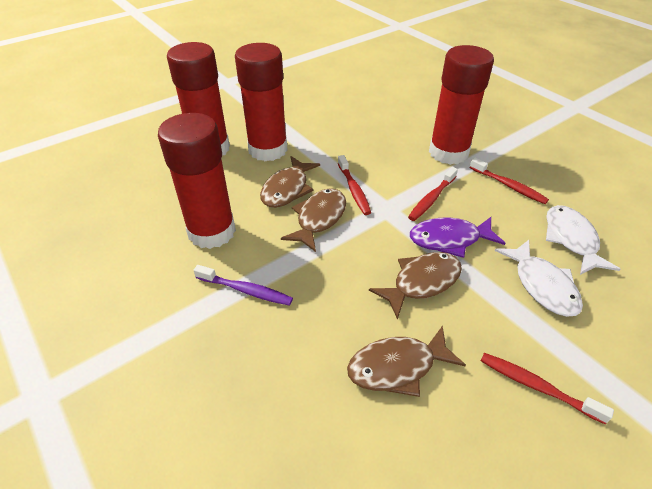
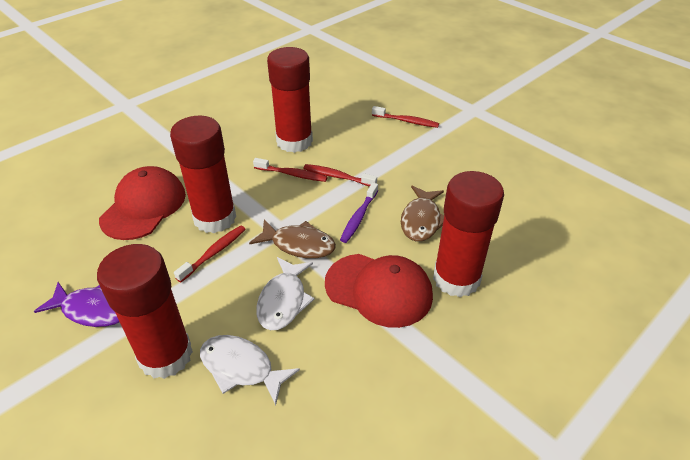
brown fish: 4 -> 2
red cap: 0 -> 2

